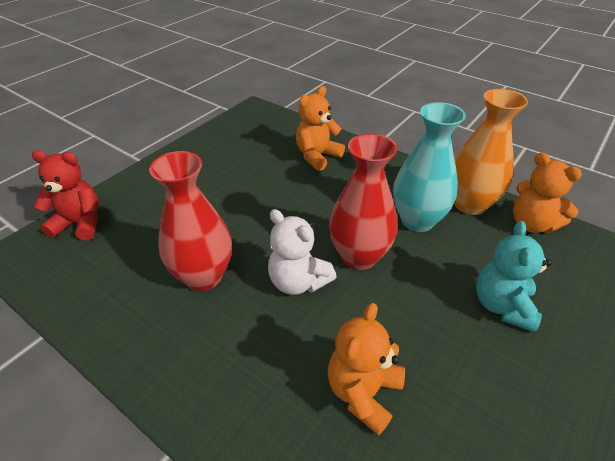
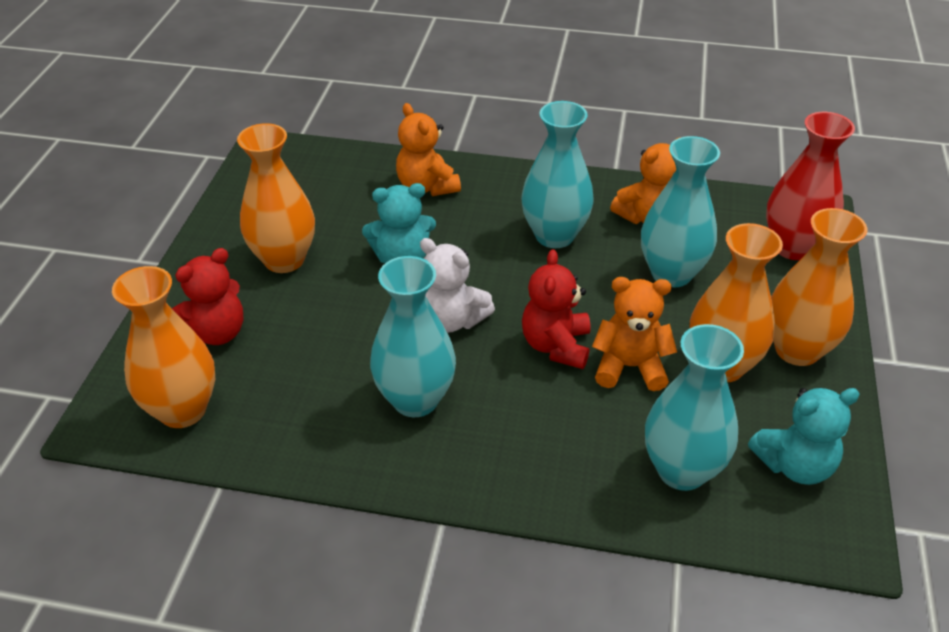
orange vase: 1 -> 4
red teddy bear: 1 -> 2
red vase: 2 -> 1
turquoise teddy bear: 1 -> 2
turquoise vase: 1 -> 4

